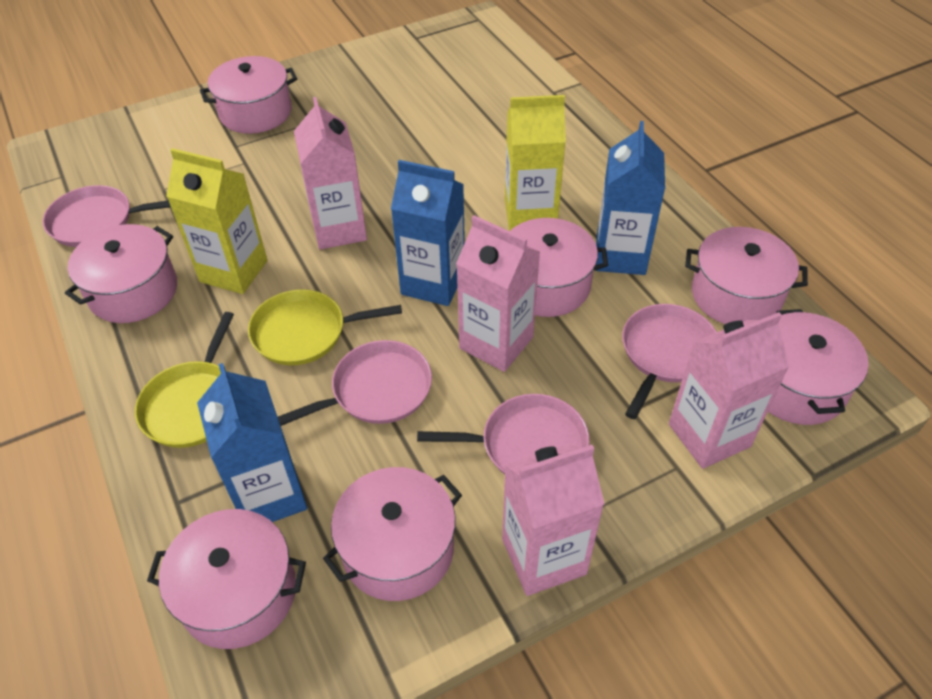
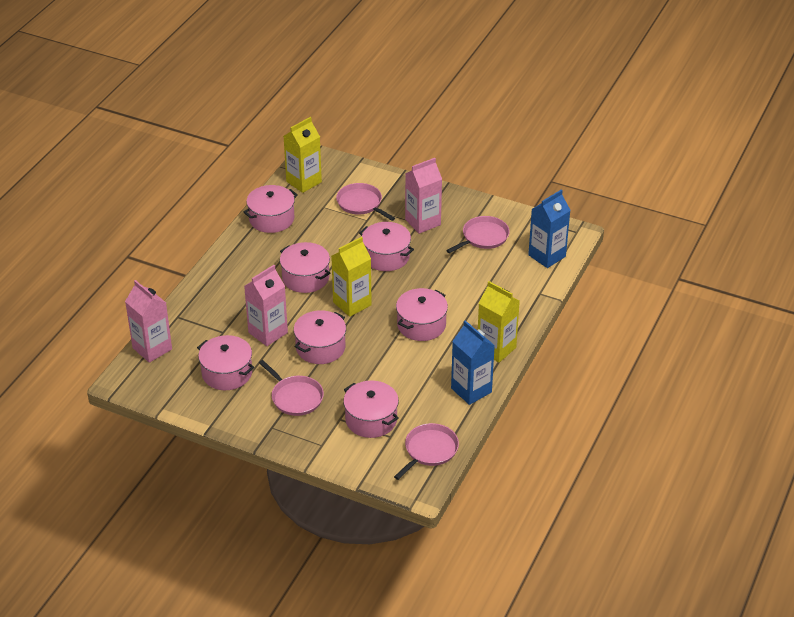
blue carton: 3 -> 2
pink carton: 4 -> 3
yellow carton: 2 -> 3
yellow pan: 2 -> 0

